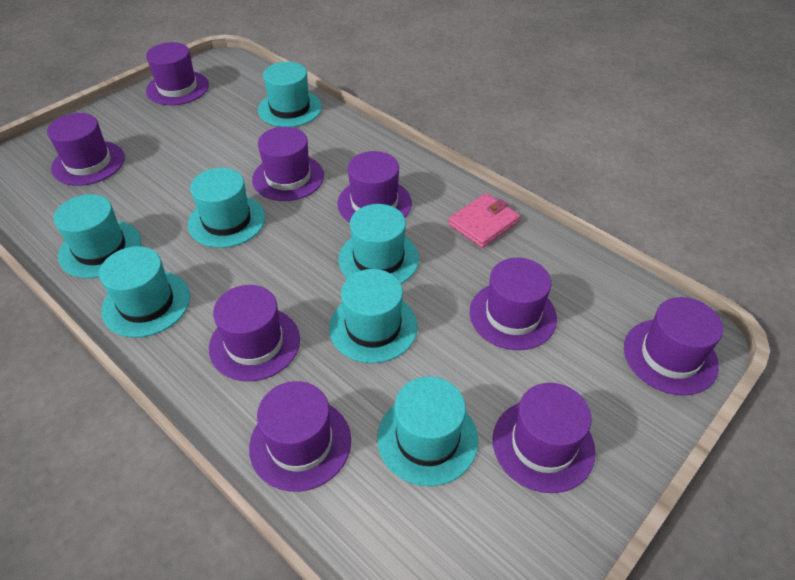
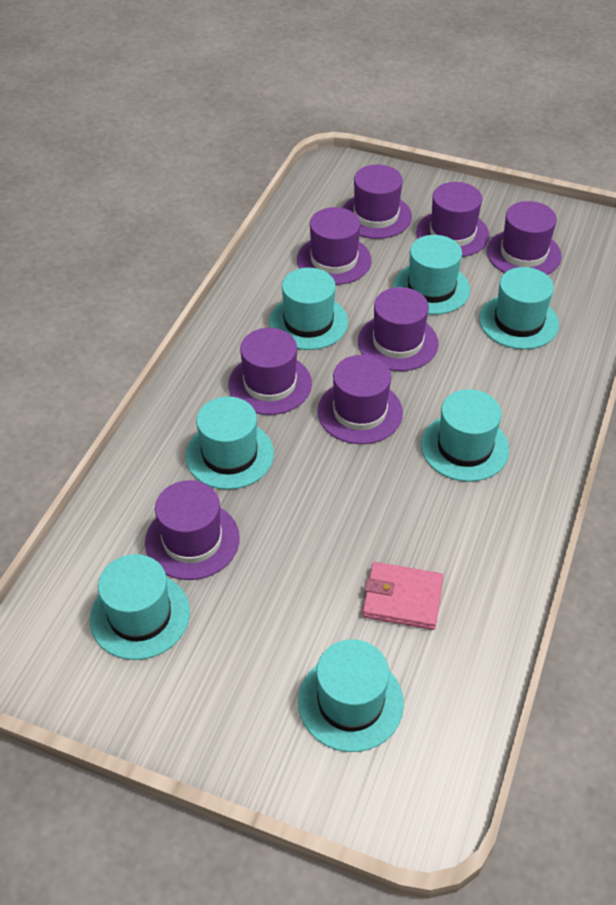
purple hat: 9 -> 8

